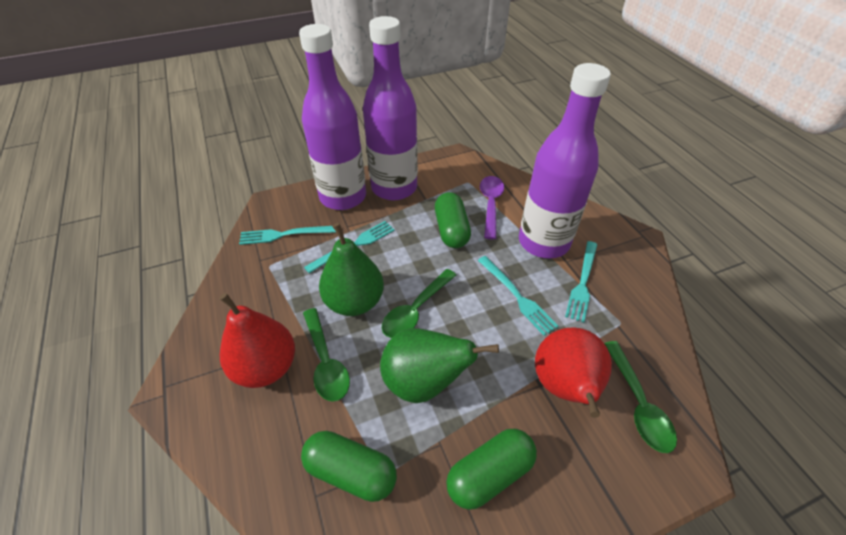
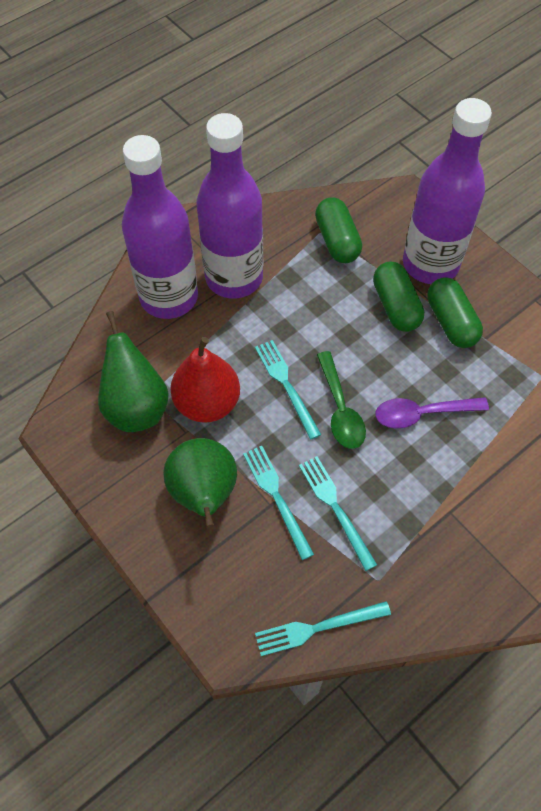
green spoon: 3 -> 1
red pear: 2 -> 1

